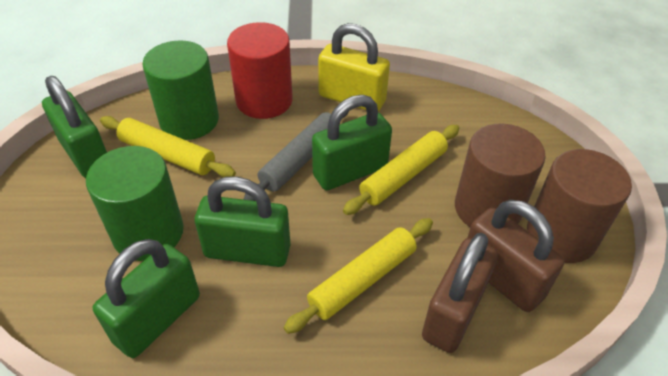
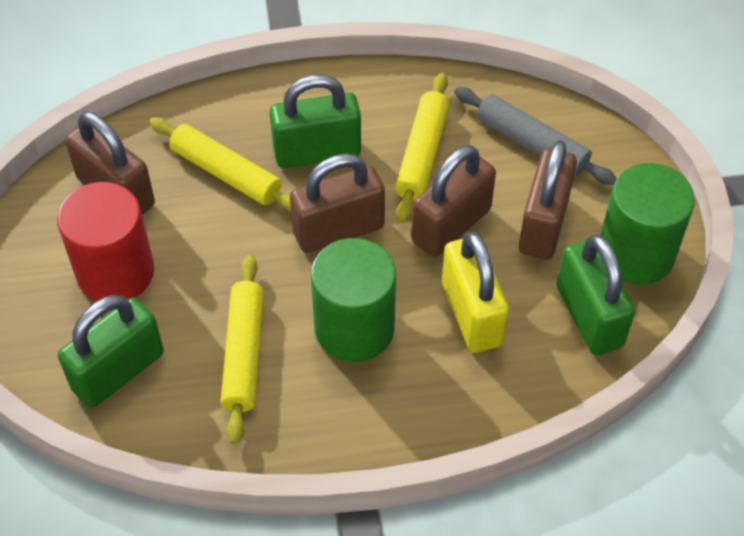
brown cylinder: 2 -> 0
brown padlock: 2 -> 4
green padlock: 4 -> 3

